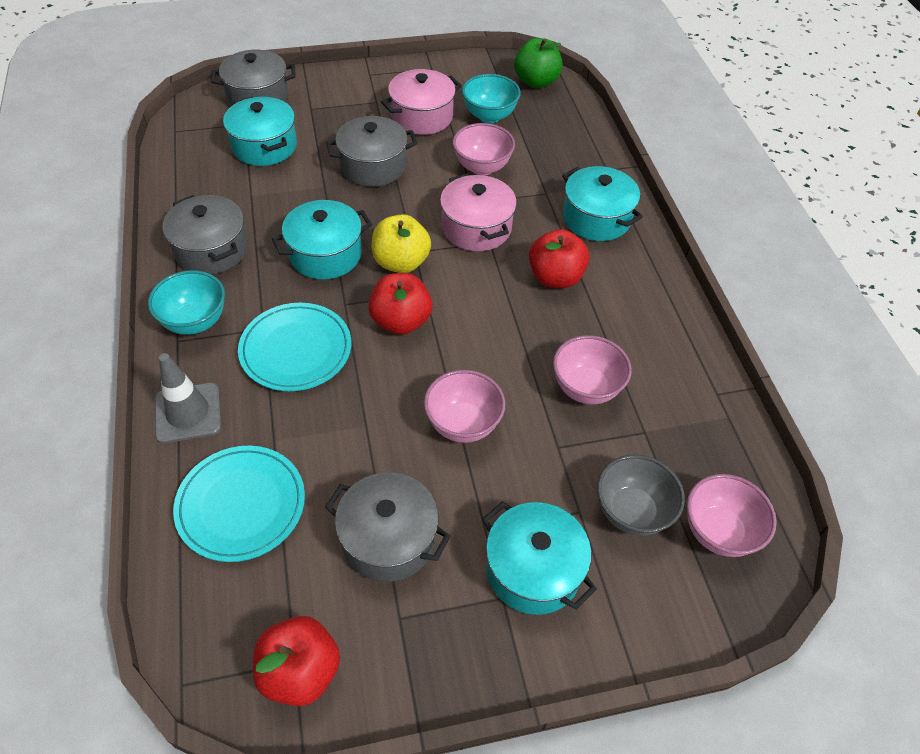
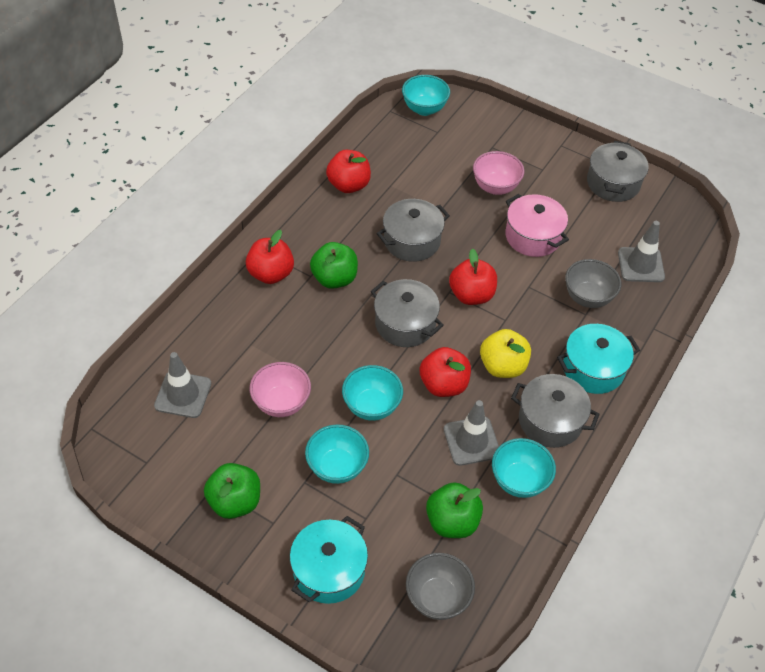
green apple: 1 -> 3
grey bowl: 1 -> 2
grey traffic cone: 1 -> 3
pink bowl: 4 -> 2
pink pot: 2 -> 1
red apple: 3 -> 4
turquoise bowl: 2 -> 4
turquoise plate: 2 -> 0
turquoise pot: 4 -> 2

